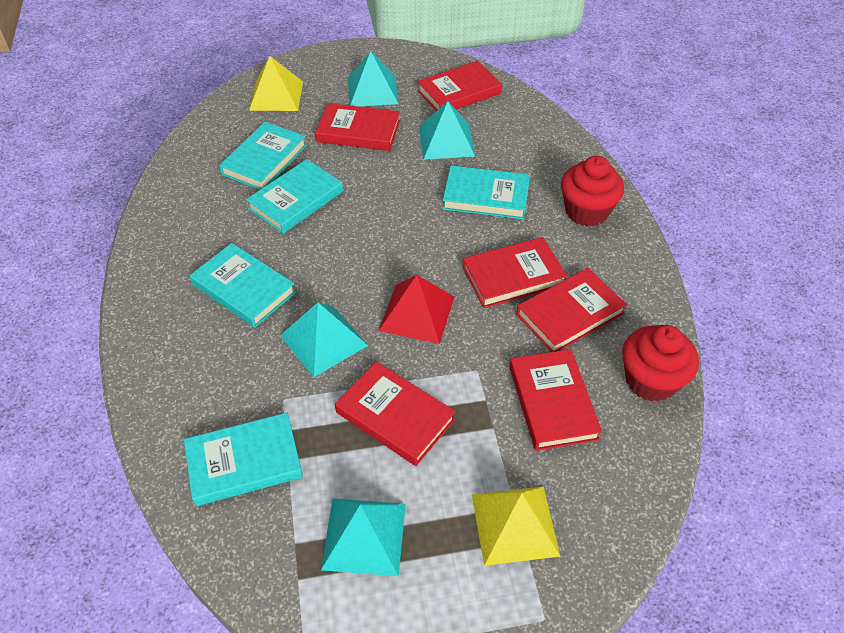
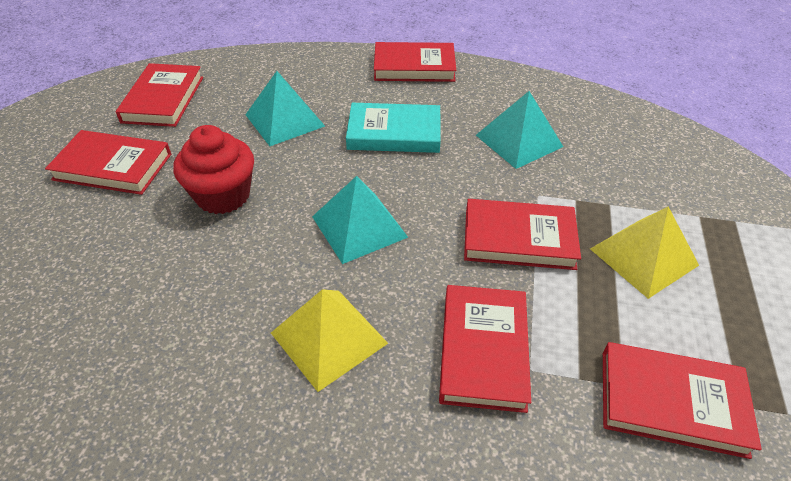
red cupcake: 2 -> 1
red pyramid: 1 -> 0
turquoise book: 5 -> 1
turquoise pyramid: 4 -> 3

